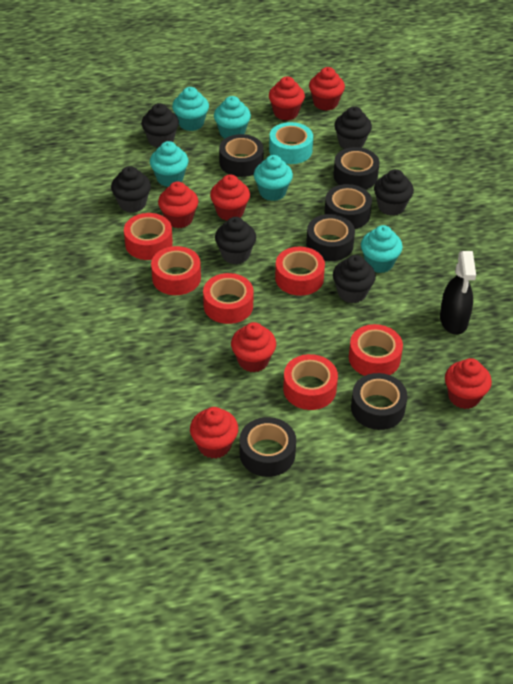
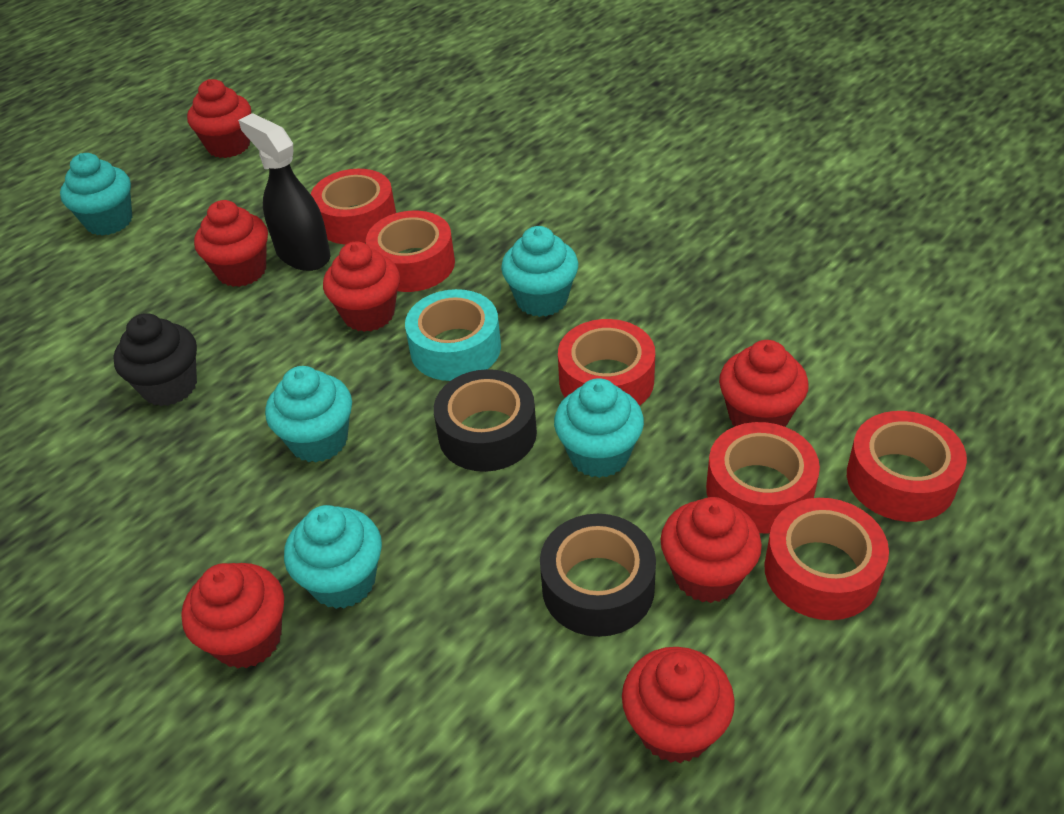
black cupcake: 6 -> 1
black tape: 6 -> 2

